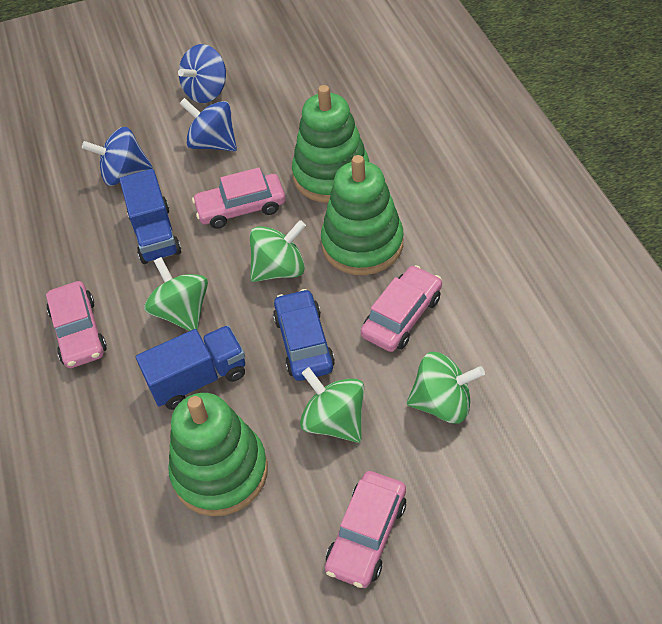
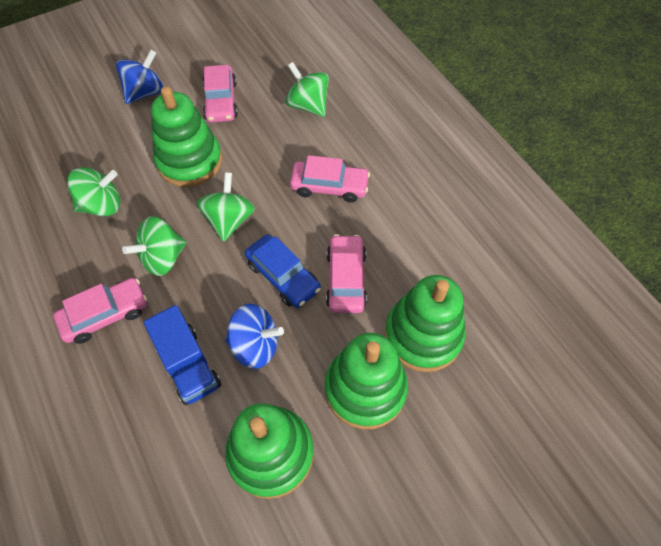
blue spinning top: 3 -> 2
blue truck: 2 -> 1
green stacking toy: 3 -> 4

